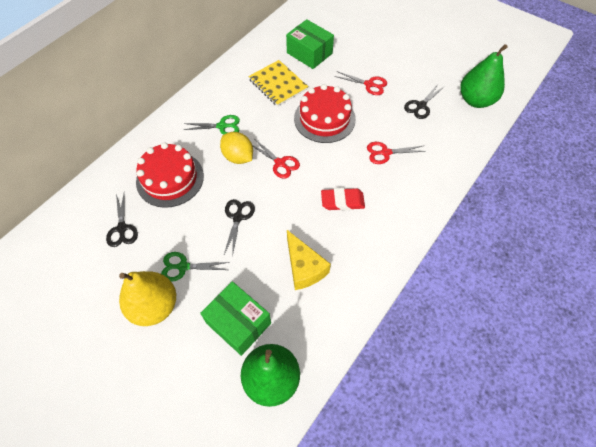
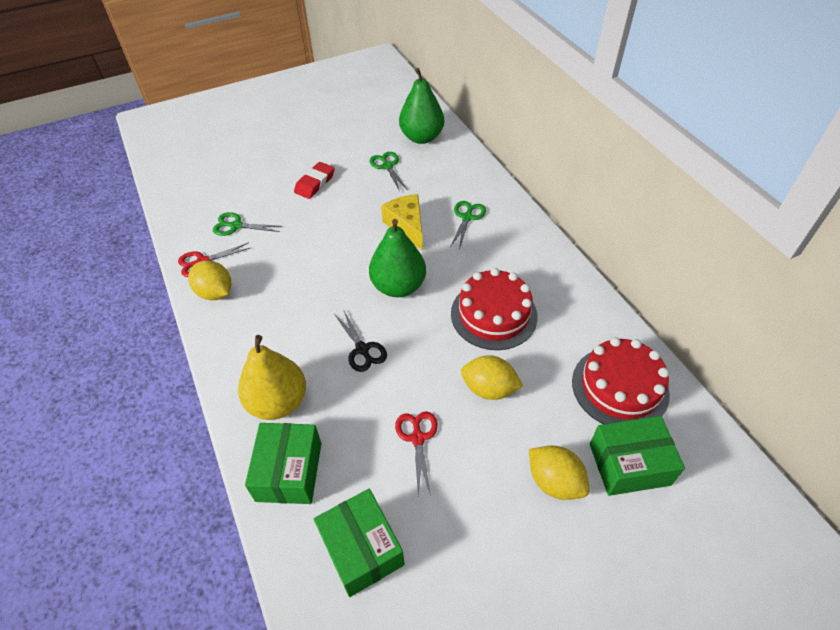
black scissors: 3 -> 1
green box: 2 -> 3
green scissors: 2 -> 3
red scissors: 3 -> 2
yellow lemon: 1 -> 3
yellow notebook: 1 -> 0

